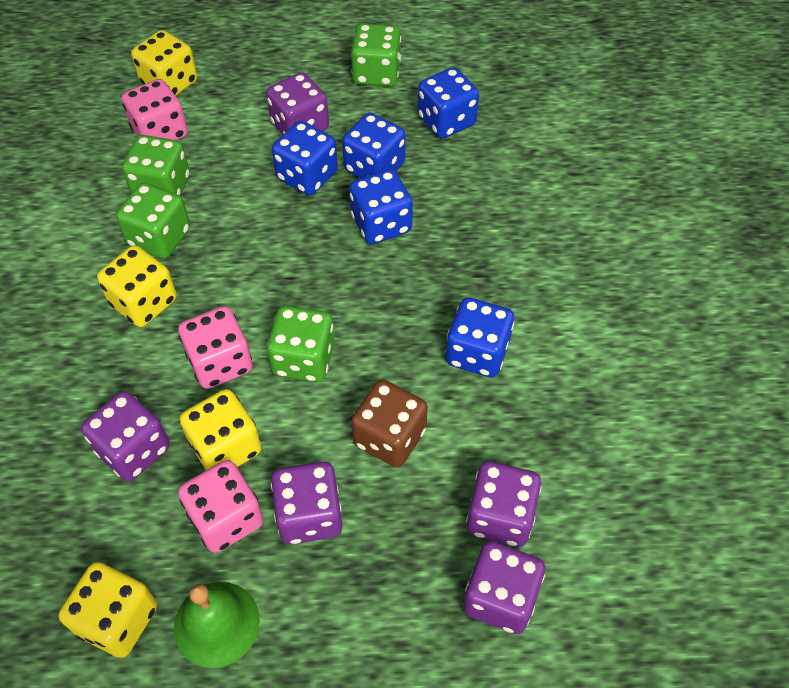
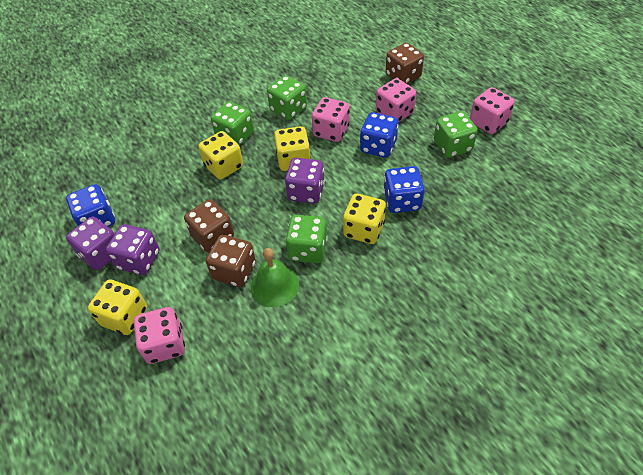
blue dice: 5 -> 3
brown dice: 1 -> 3
pink dice: 3 -> 4
purple dice: 5 -> 3

